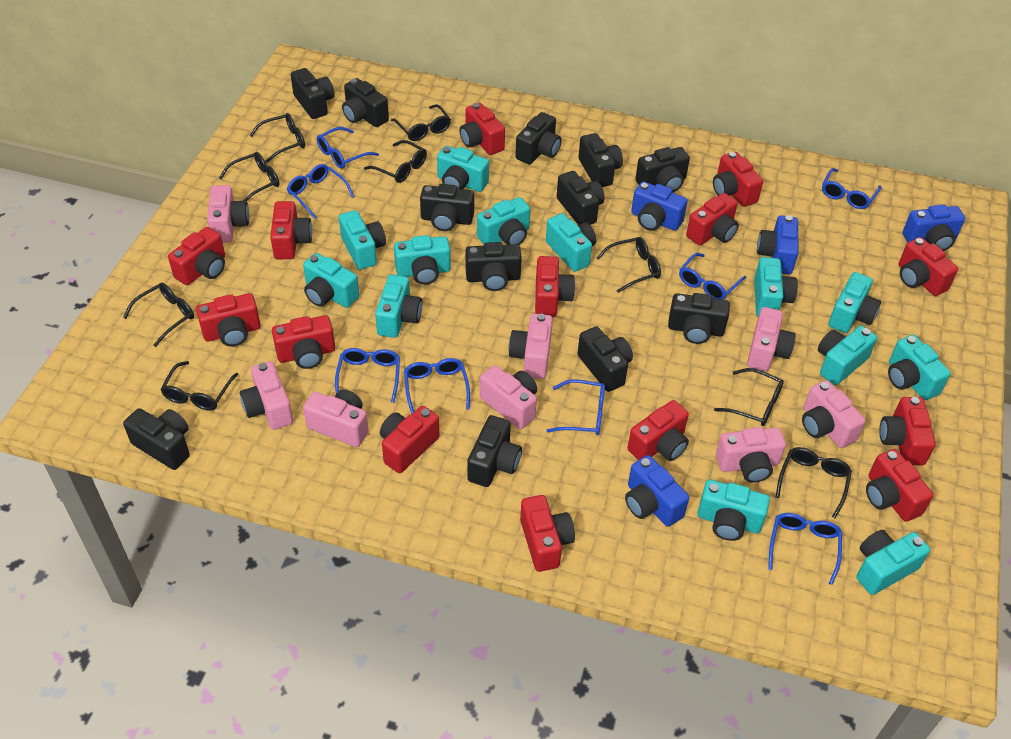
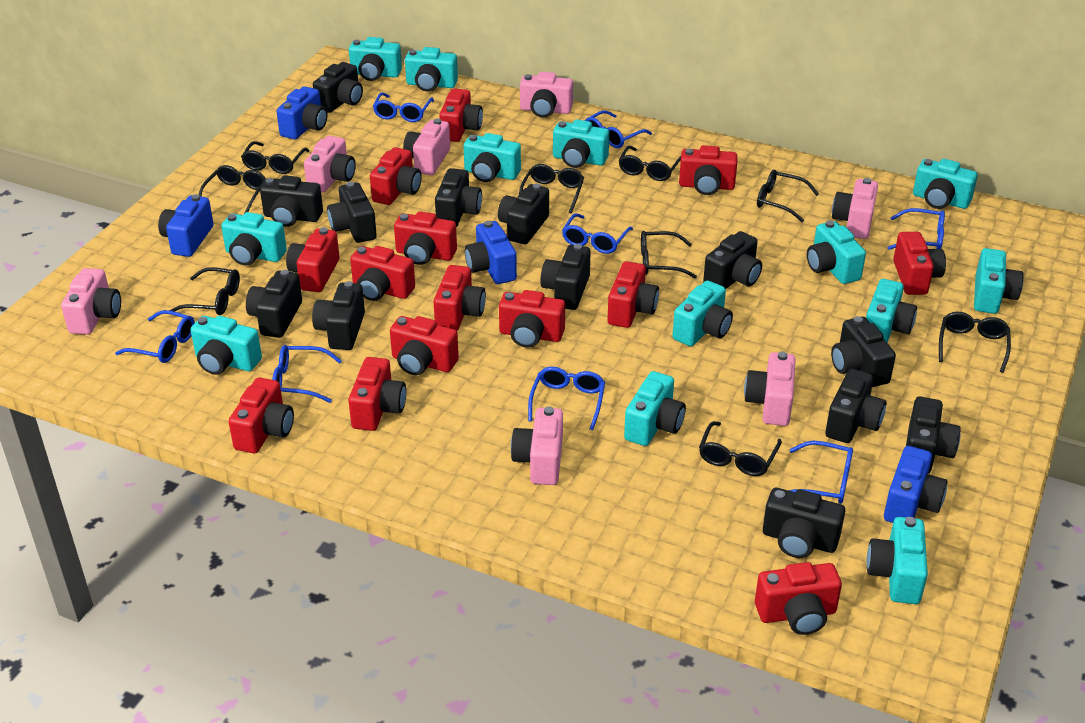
black camera: 12 -> 13
pink camera: 8 -> 7

